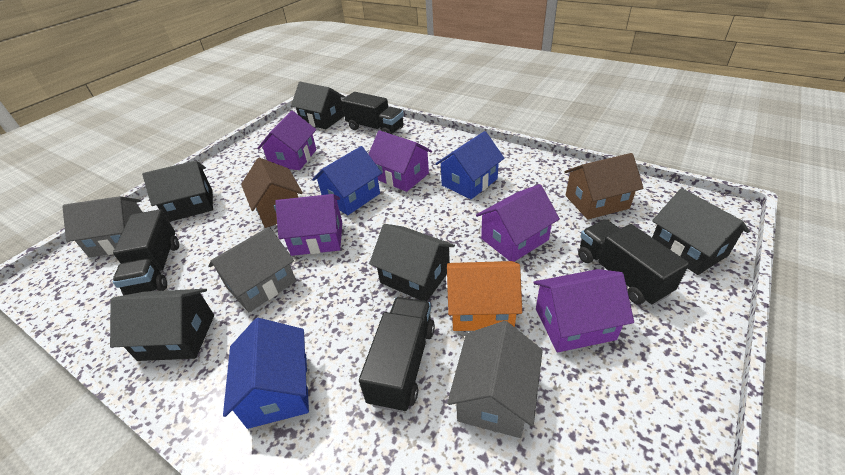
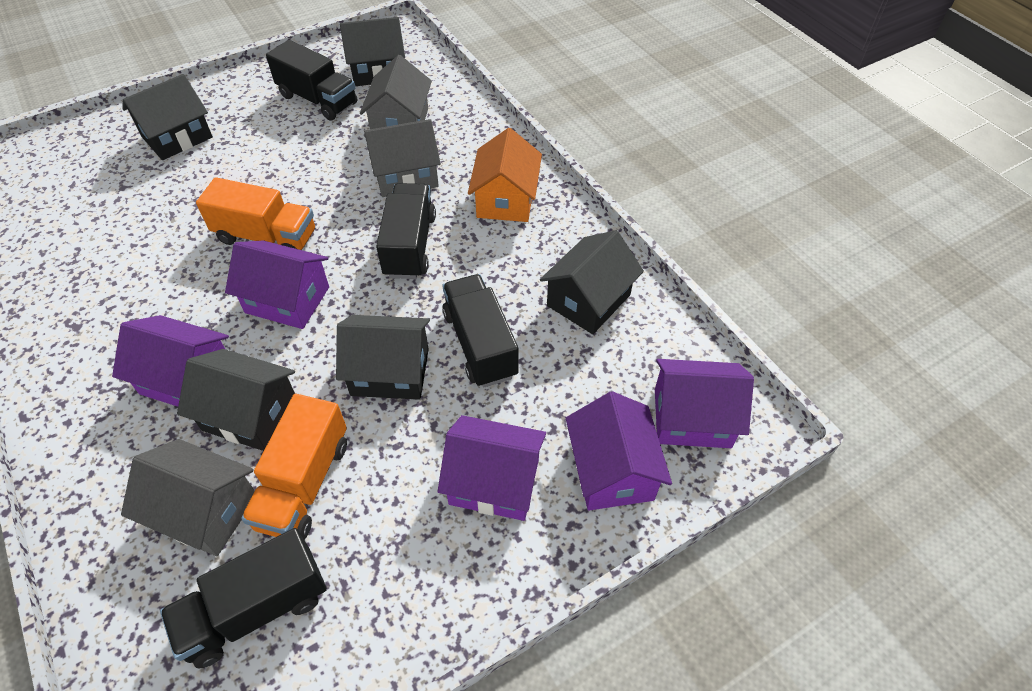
blue house: 3 -> 0
brown house: 2 -> 0
orange truck: 0 -> 2

